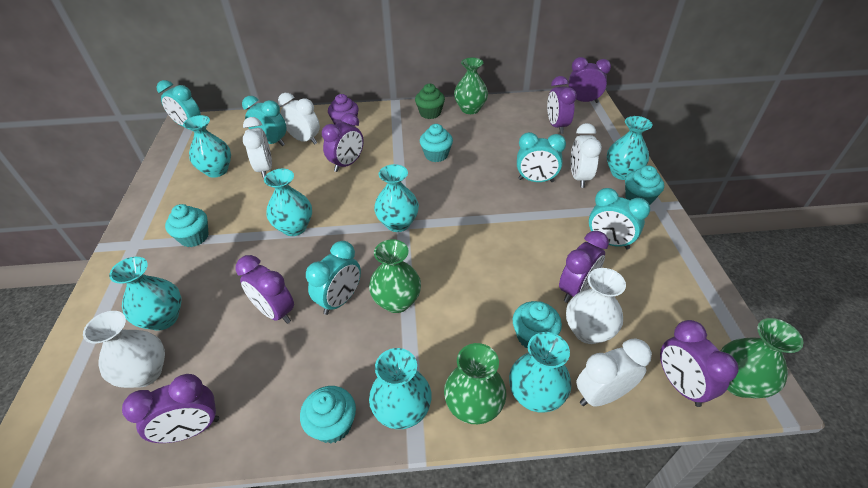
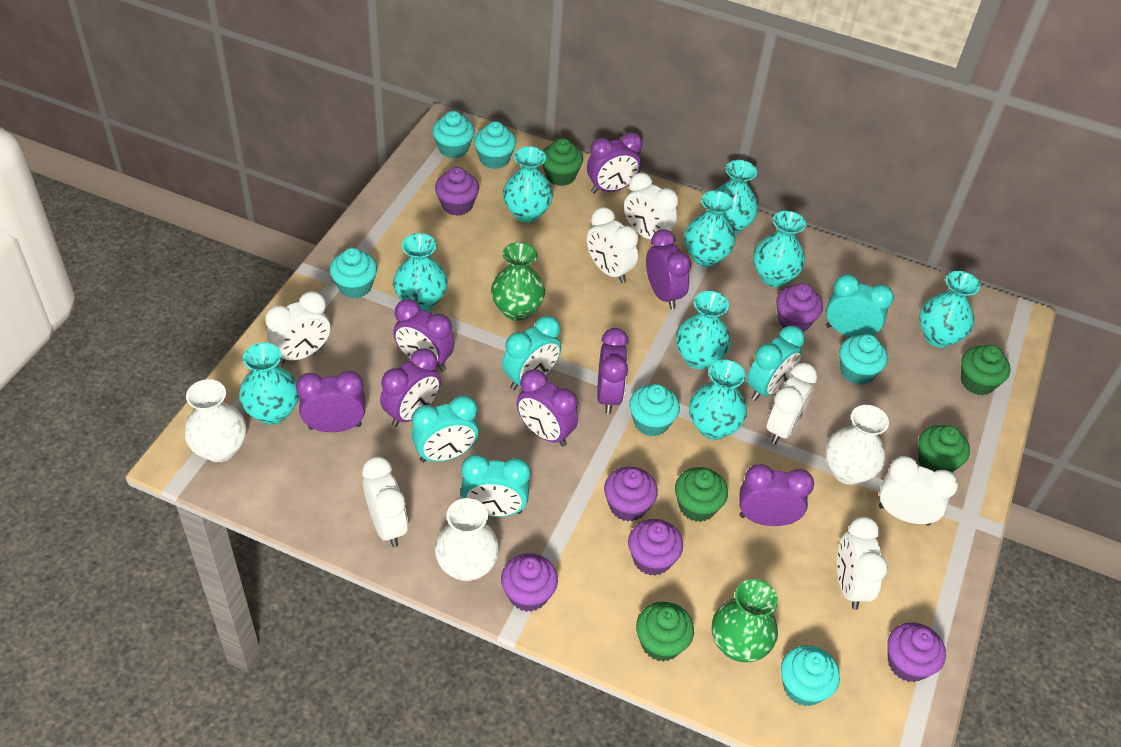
green cupcake: 1 -> 5
green vase: 4 -> 2
purple clock: 7 -> 8
purple cupcake: 1 -> 6
turquoise cupcake: 5 -> 6
turquoise vase: 7 -> 9
white clock: 4 -> 7
white vase: 2 -> 3

